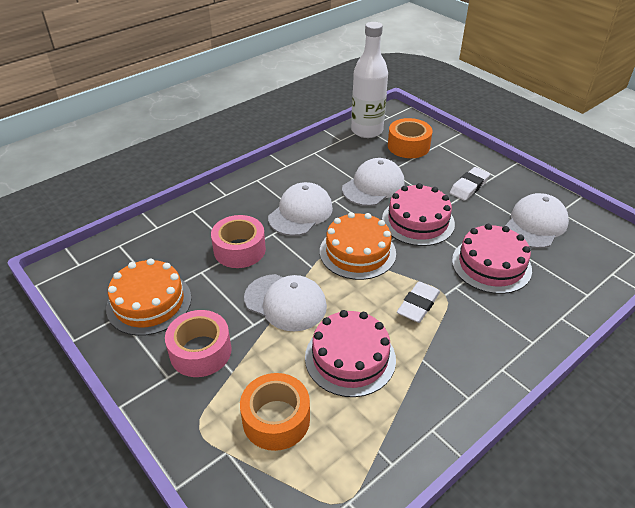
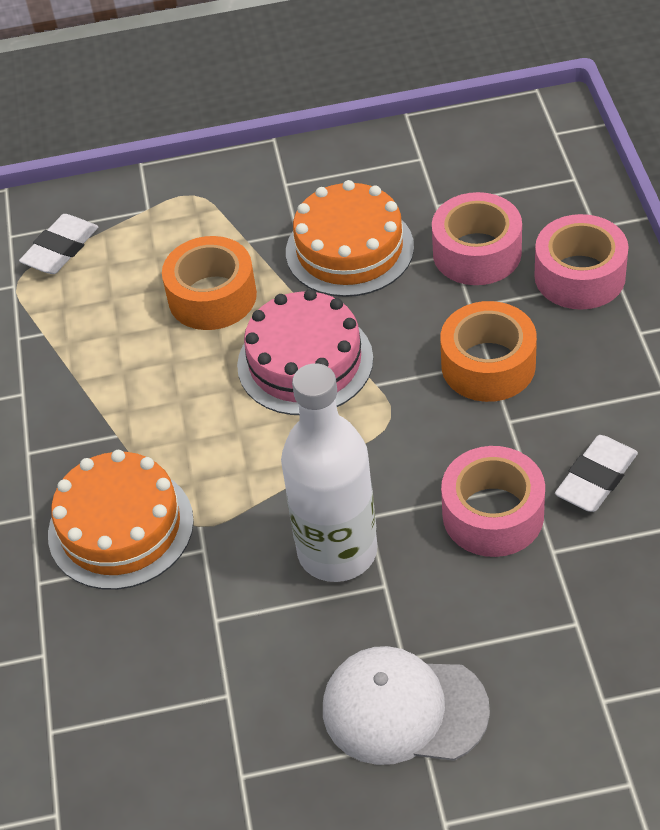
pink cake: 3 -> 1
pink tape: 2 -> 3
white cap: 4 -> 1

